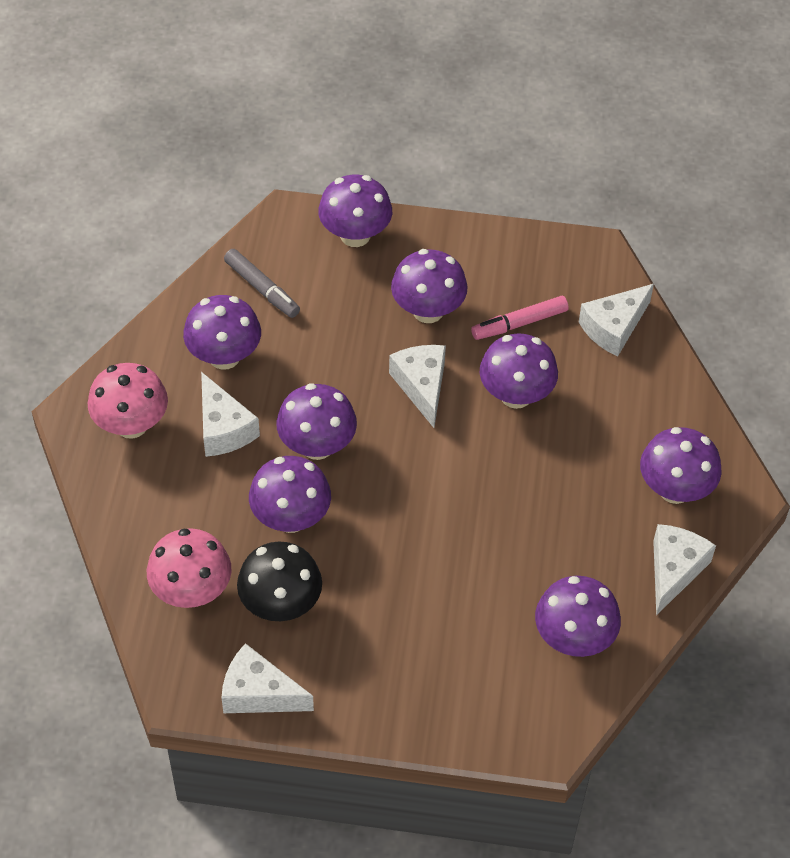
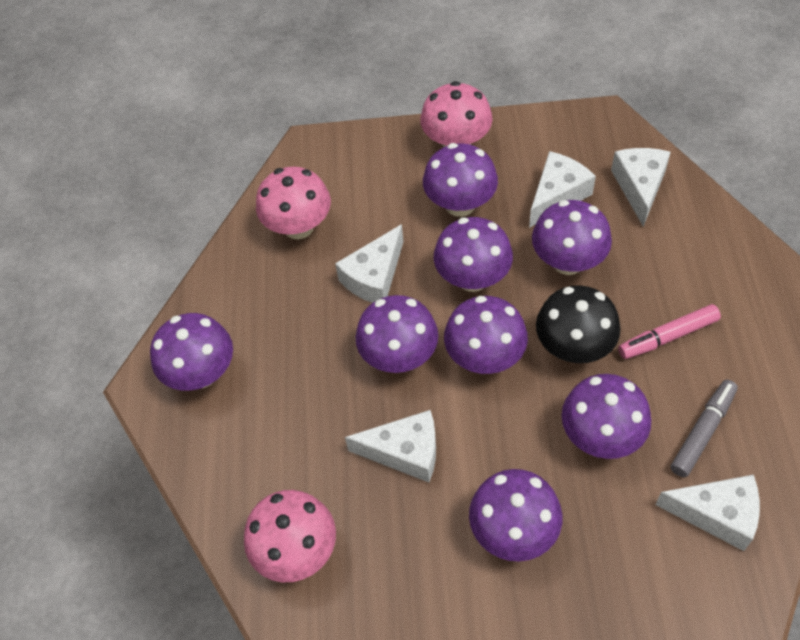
pink mushroom: 2 -> 3

